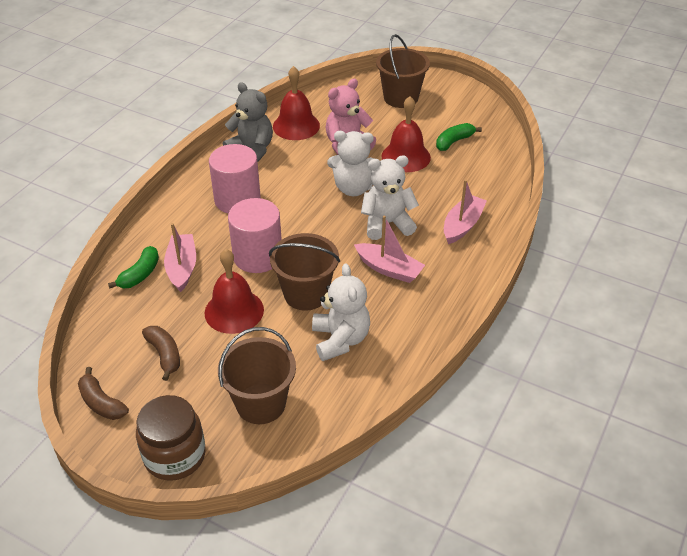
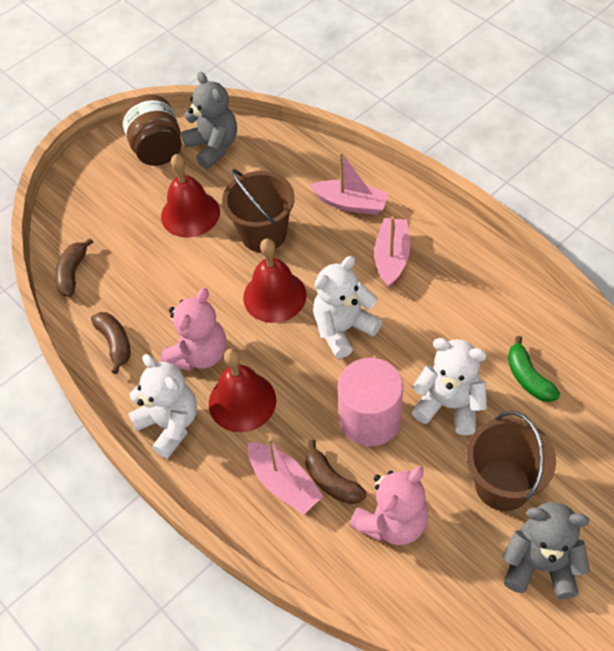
brown banana: 2 -> 3
brown bucket: 3 -> 2
green banana: 2 -> 1
grey teddy bear: 1 -> 2
pink cylinder: 2 -> 1
pink teddy bear: 1 -> 2

